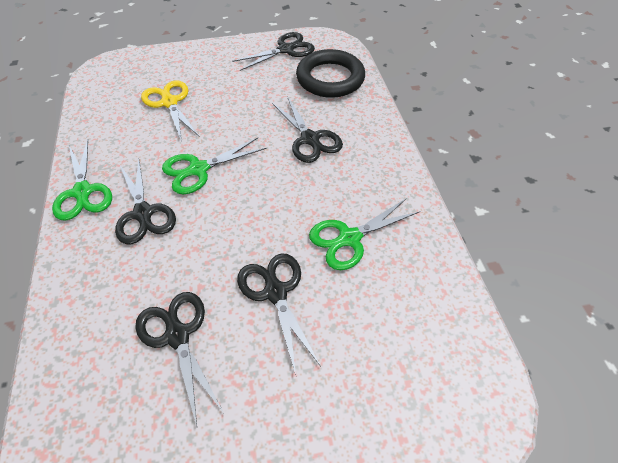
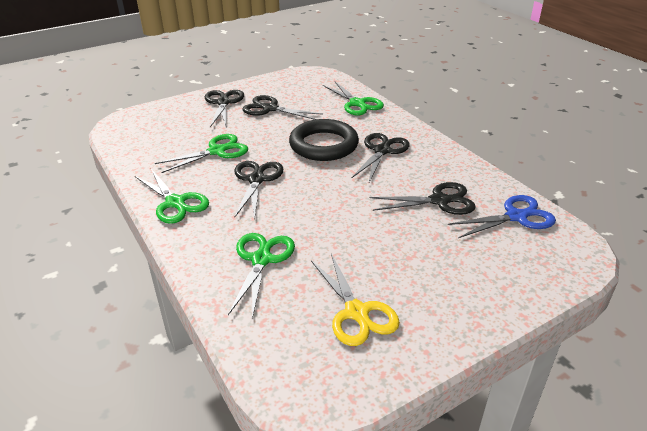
blue scissors: 0 -> 1
green scissors: 3 -> 4

